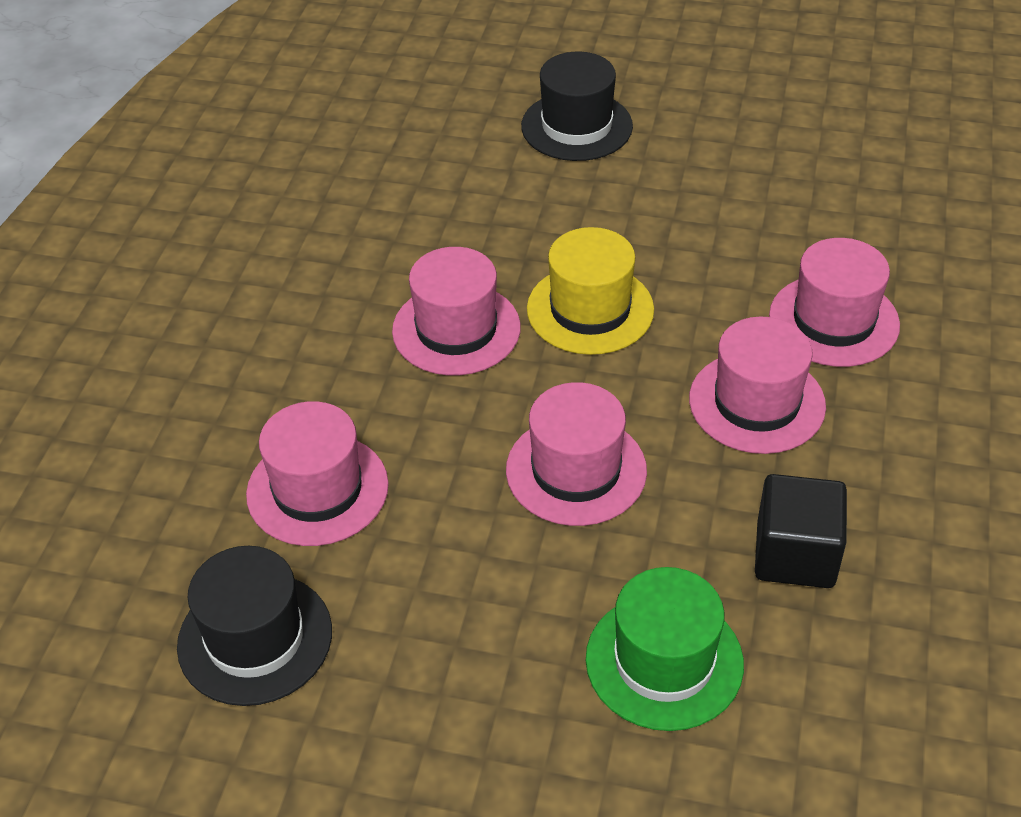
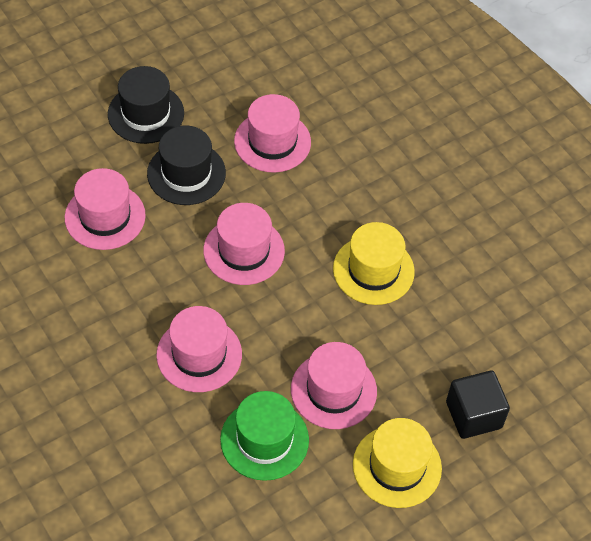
yellow hat: 1 -> 2

